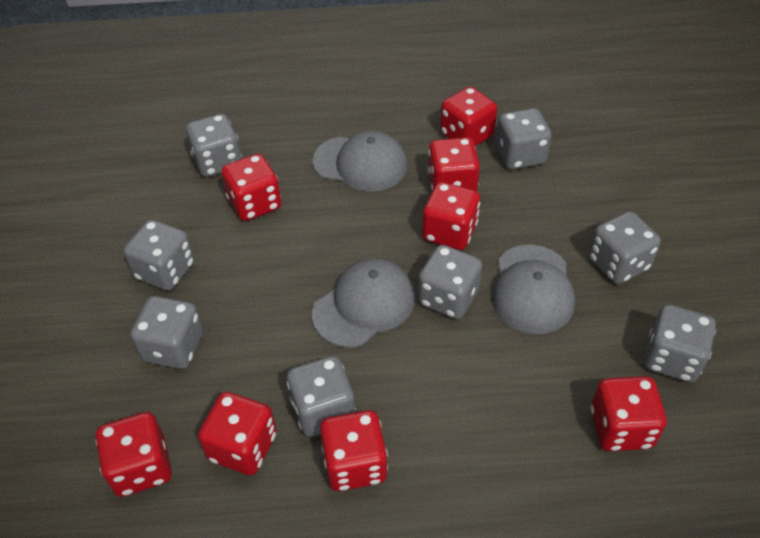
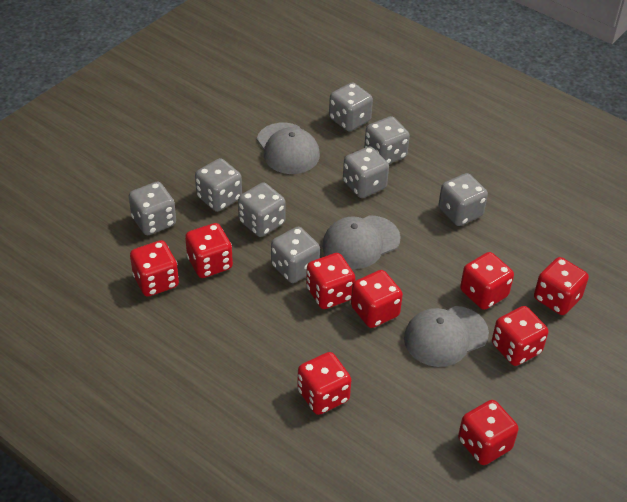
red dice: 8 -> 9

